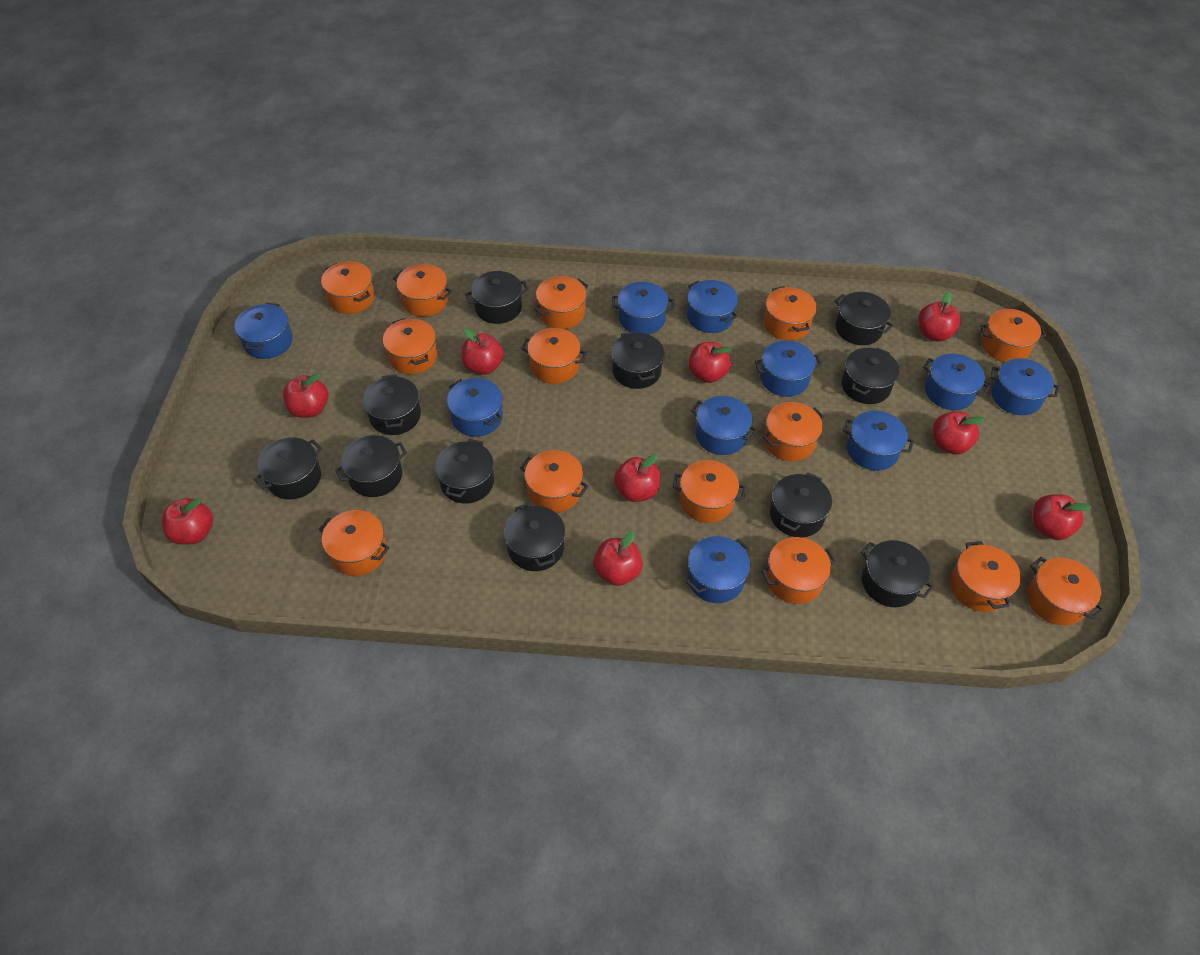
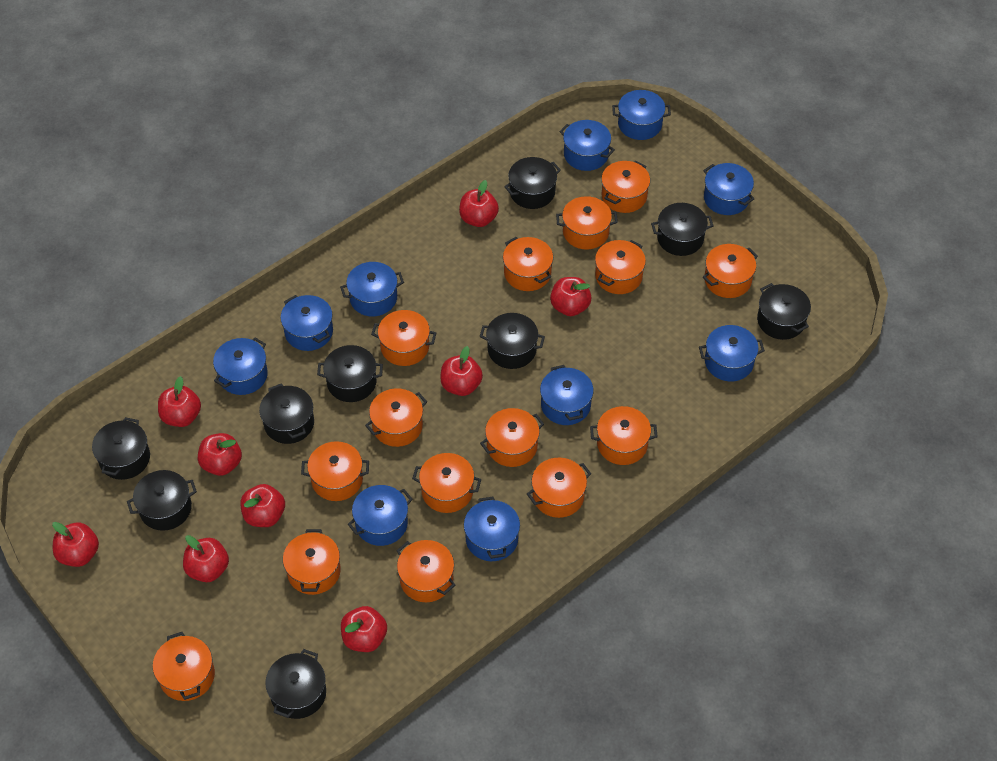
black pot: 11 -> 9
orange pot: 14 -> 15

